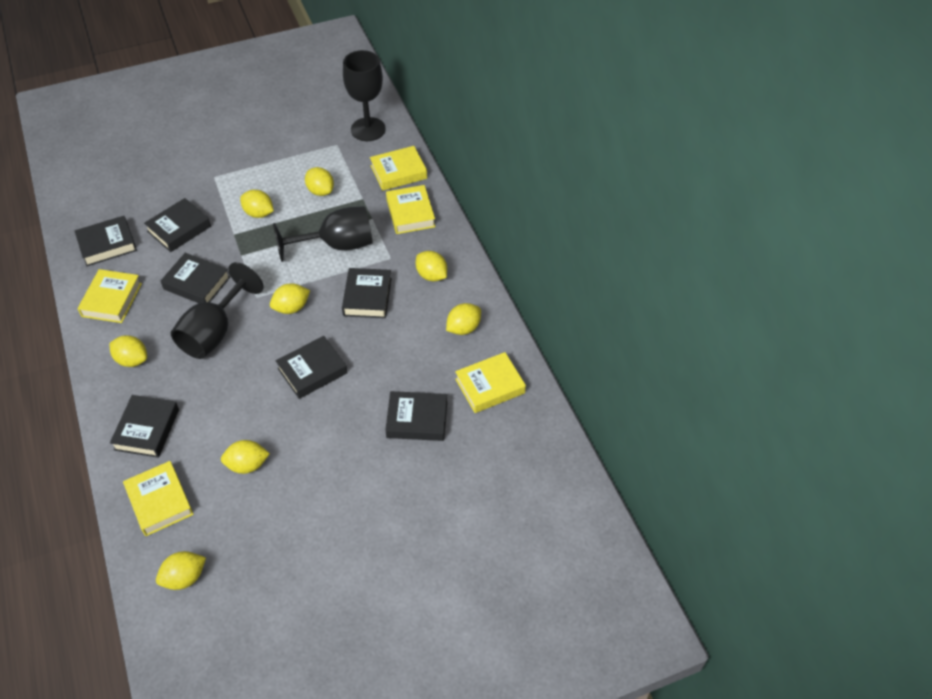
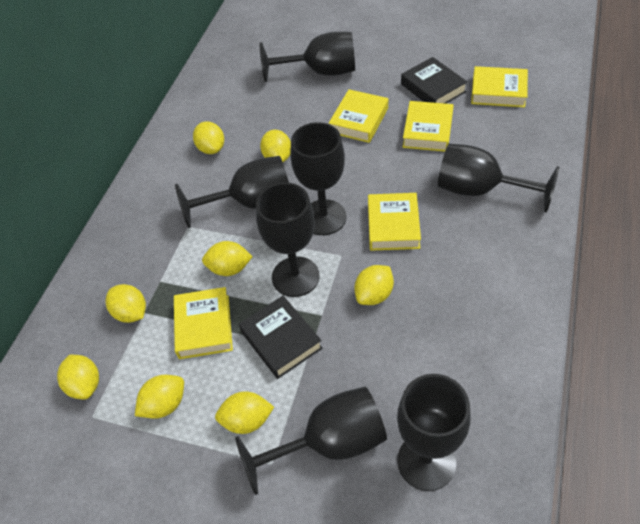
black book: 7 -> 2
black goblet: 3 -> 7

